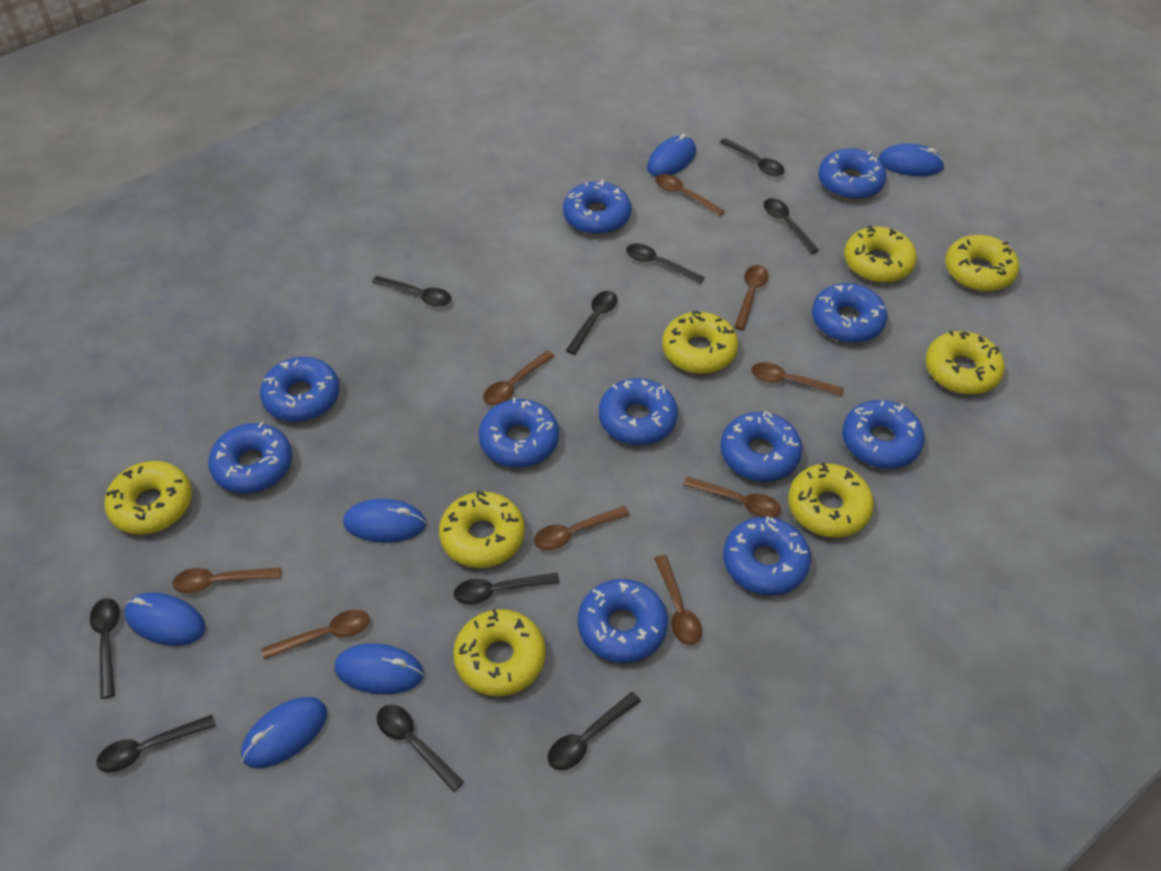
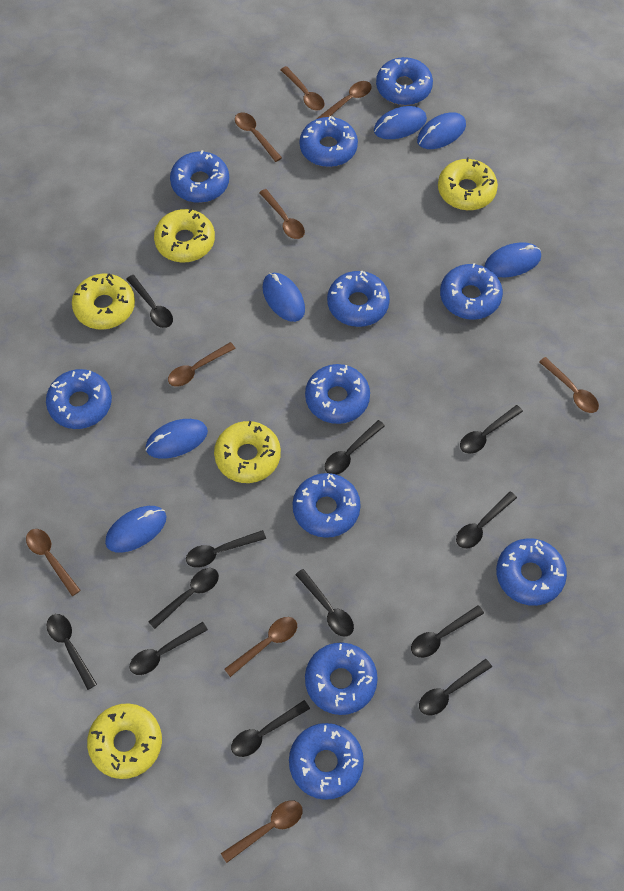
black spoon: 10 -> 12
yellow donut: 8 -> 5

